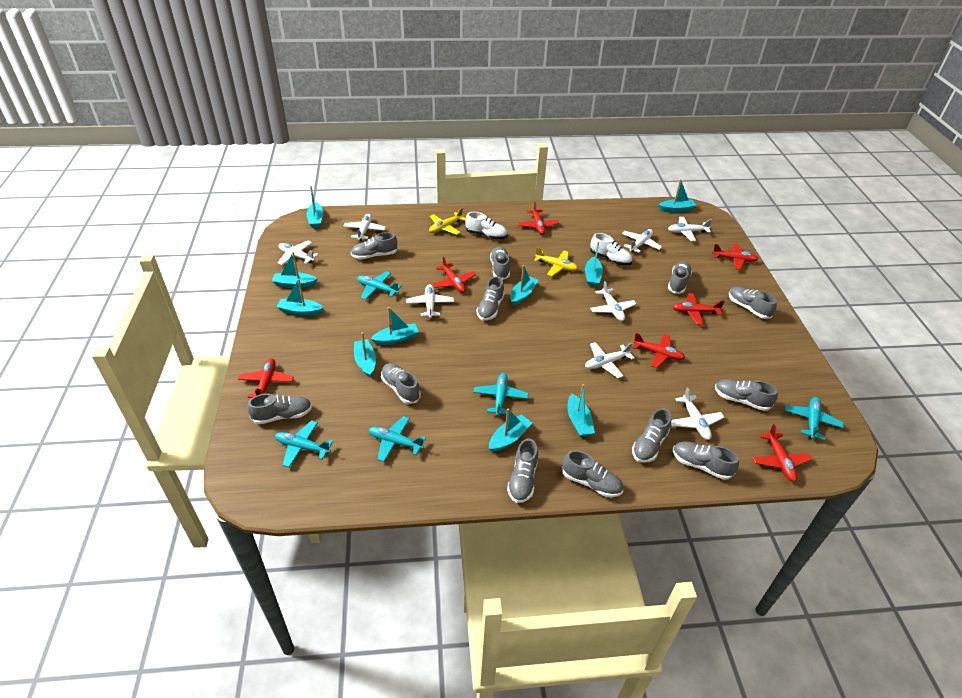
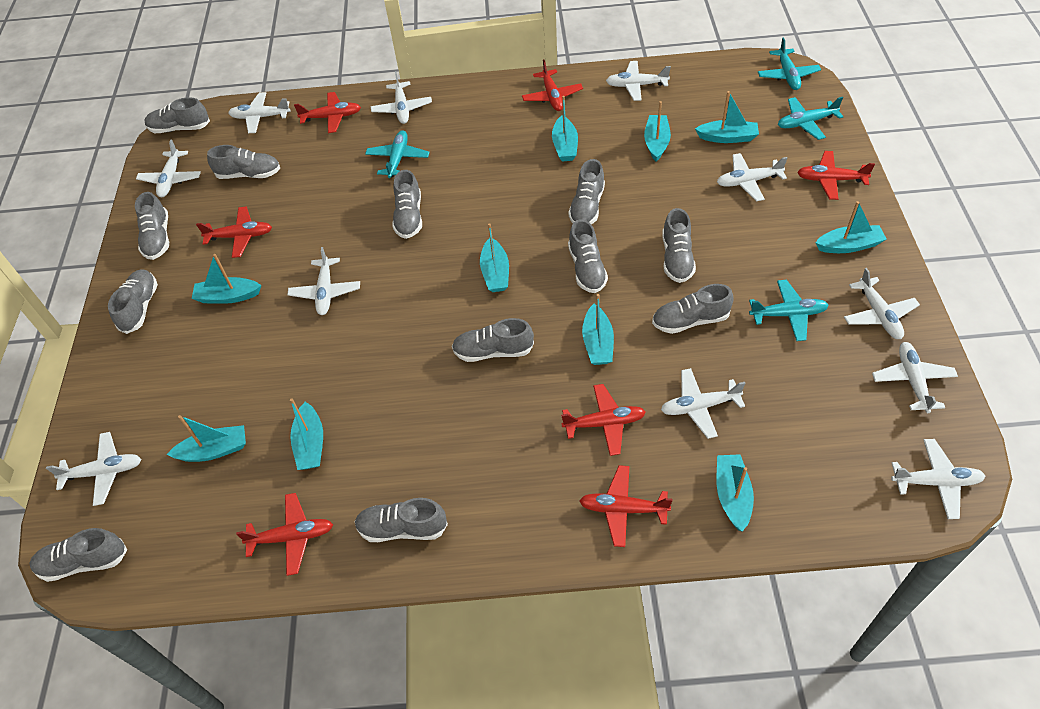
turquoise plane: 5 -> 4
white plane: 8 -> 11
white shoe: 2 -> 0
yellow plane: 2 -> 0

